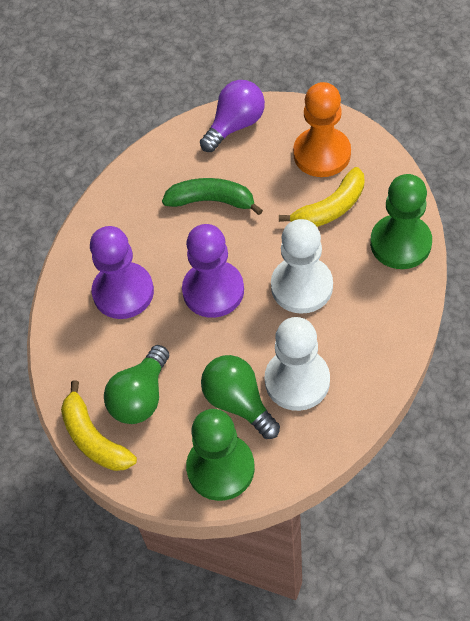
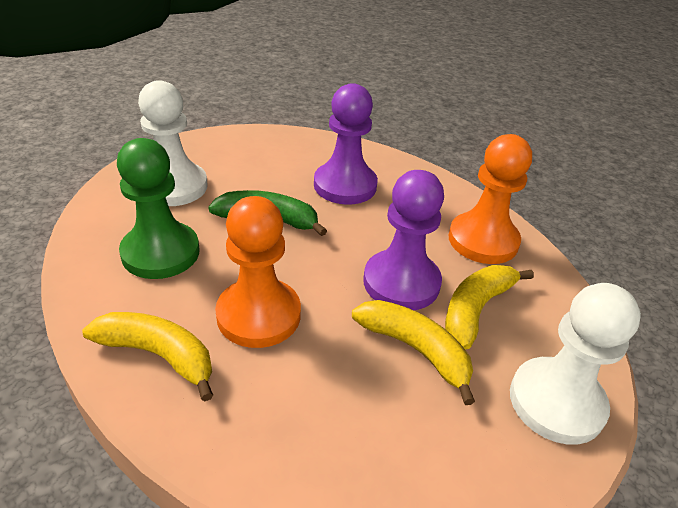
green light bulb: 2 -> 0
green pawn: 2 -> 1
orange pawn: 1 -> 2
purple light bulb: 1 -> 0
yellow banana: 2 -> 3

